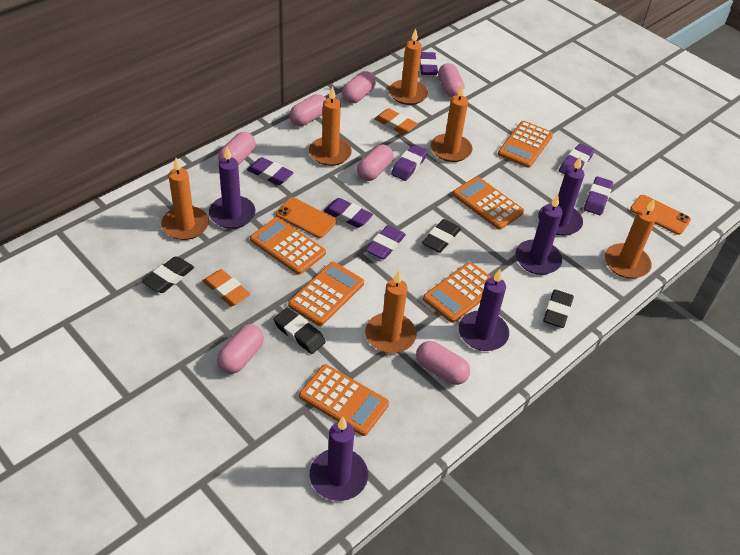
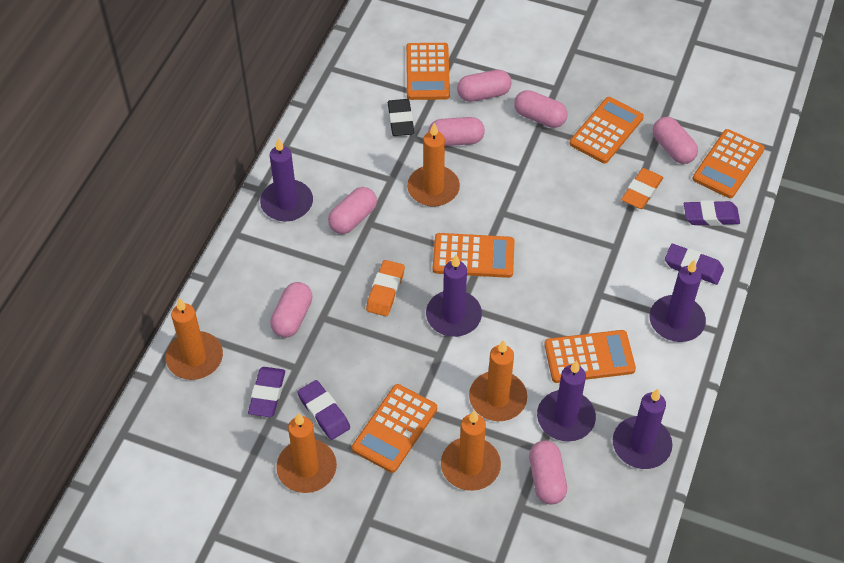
black eraser: 4 -> 1
orange candle: 6 -> 5
orange phone: 2 -> 0
purple eraser: 7 -> 4

